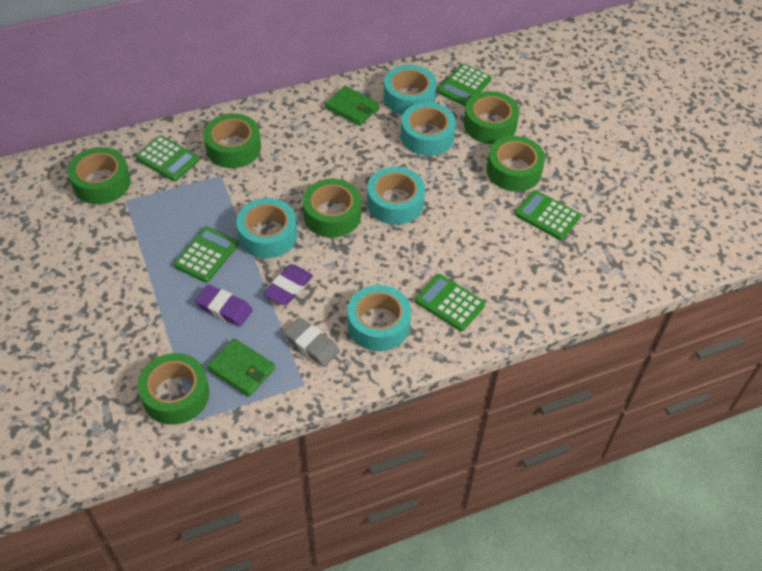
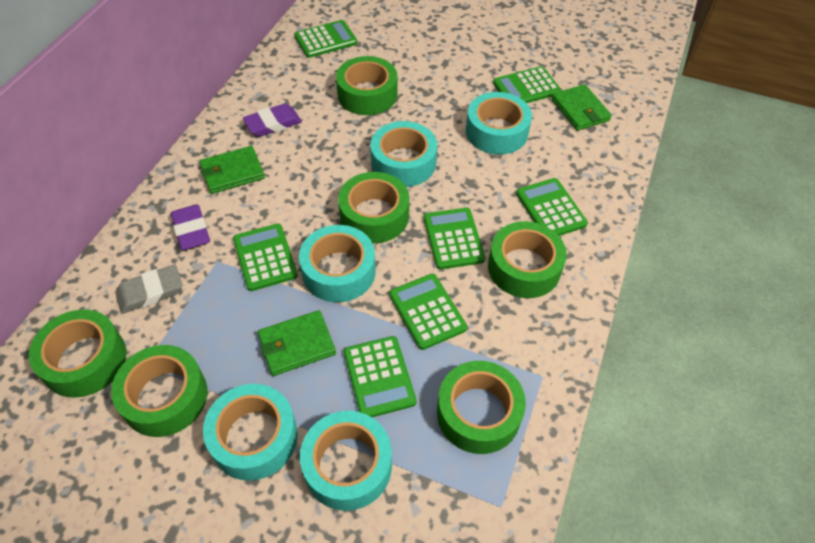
green calculator: 5 -> 7
green wallet: 2 -> 3

